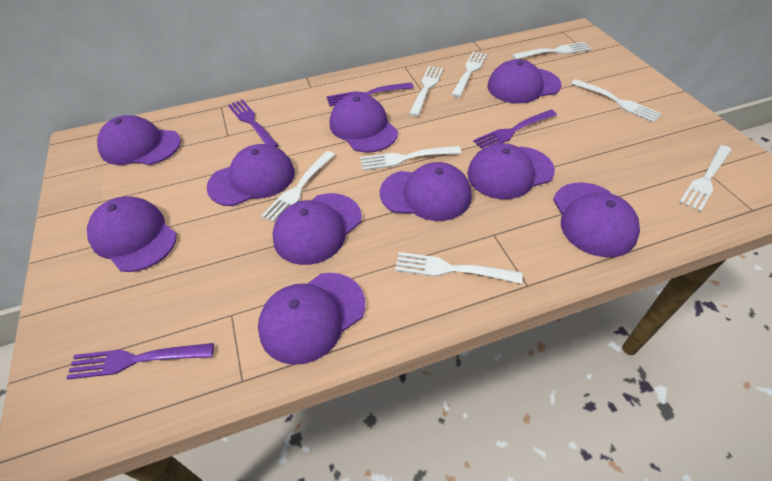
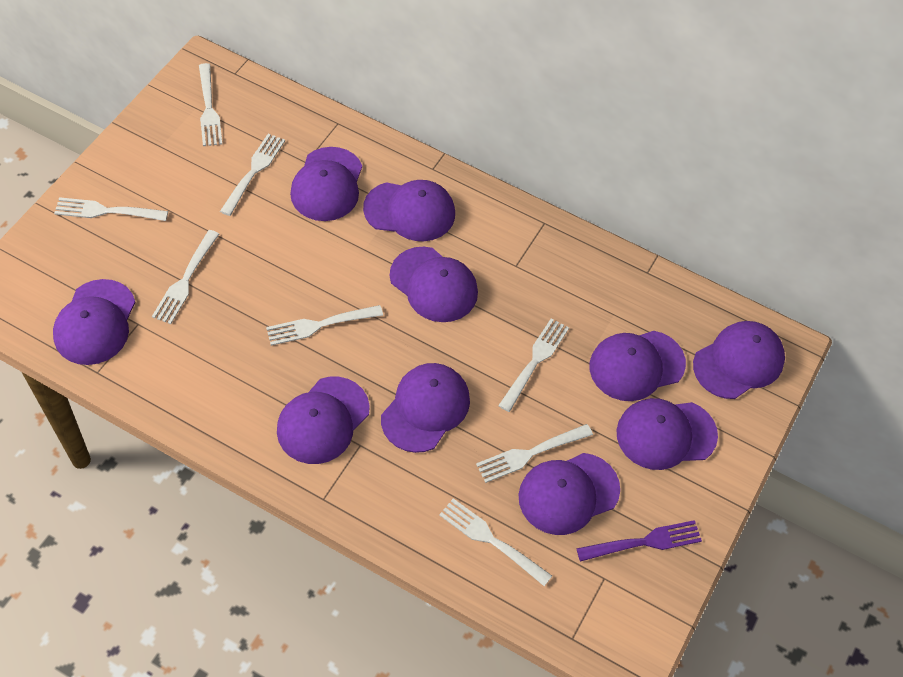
purple fork: 4 -> 1

